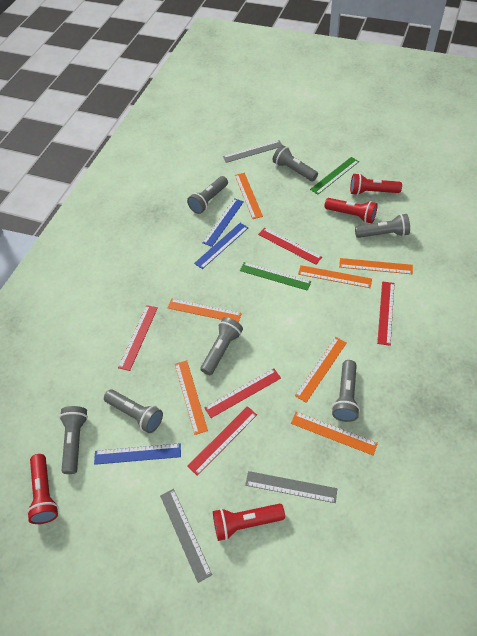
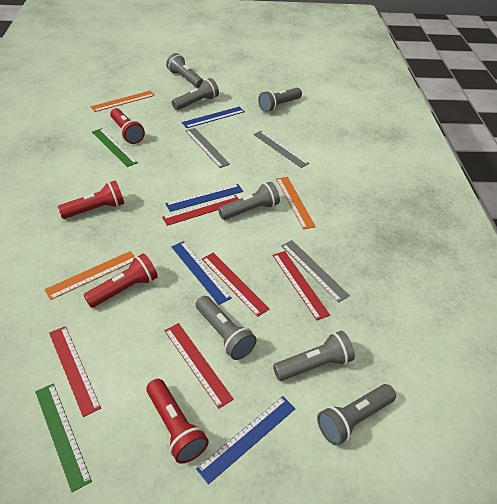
blue ruler: 3 -> 4
orange ruler: 7 -> 3

